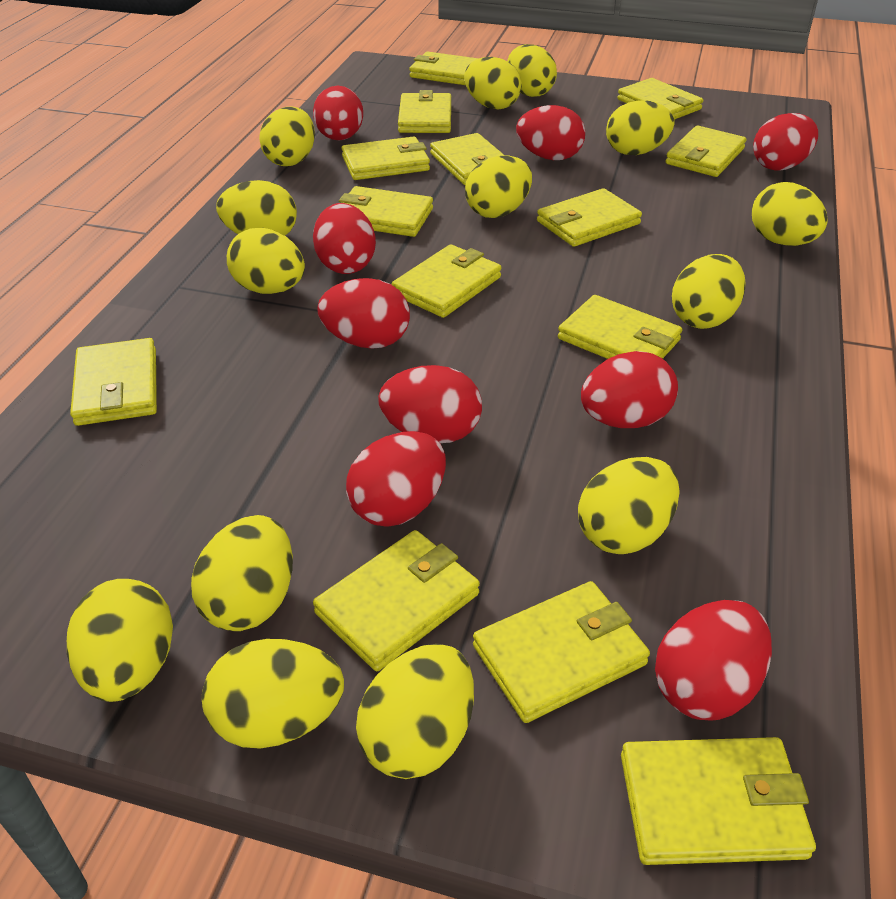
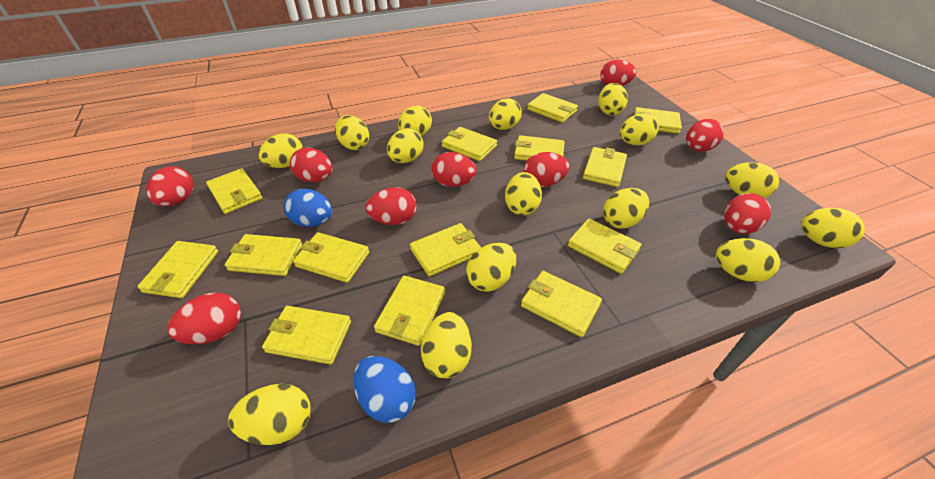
blue egg: 0 -> 2
yellow egg: 14 -> 15

